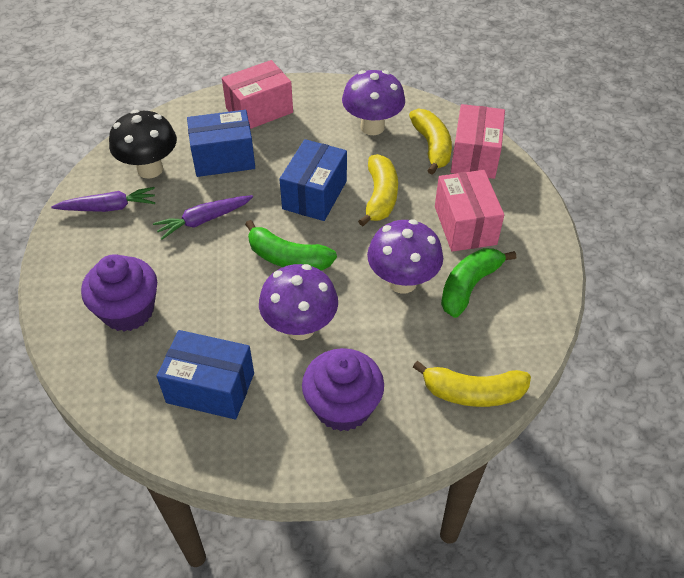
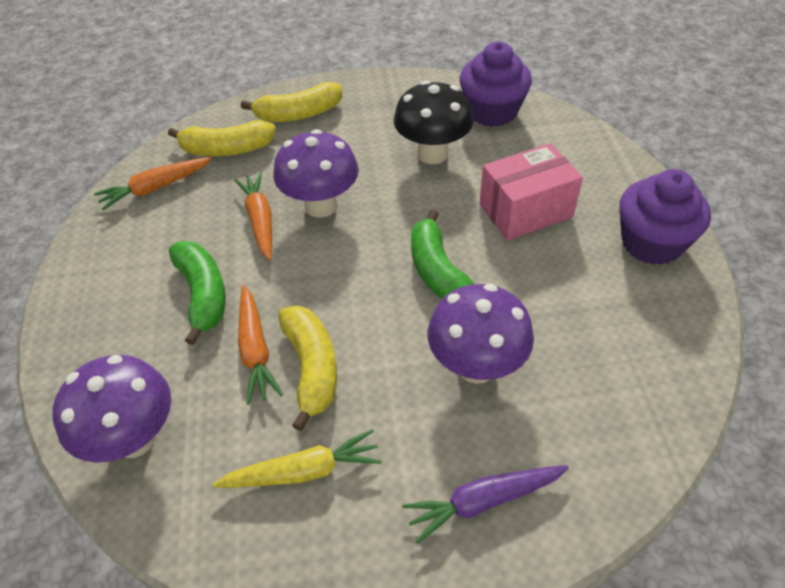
blue box: 3 -> 0
orange carrot: 0 -> 3
pink box: 3 -> 1
purple carrot: 2 -> 1
yellow carrot: 0 -> 1

